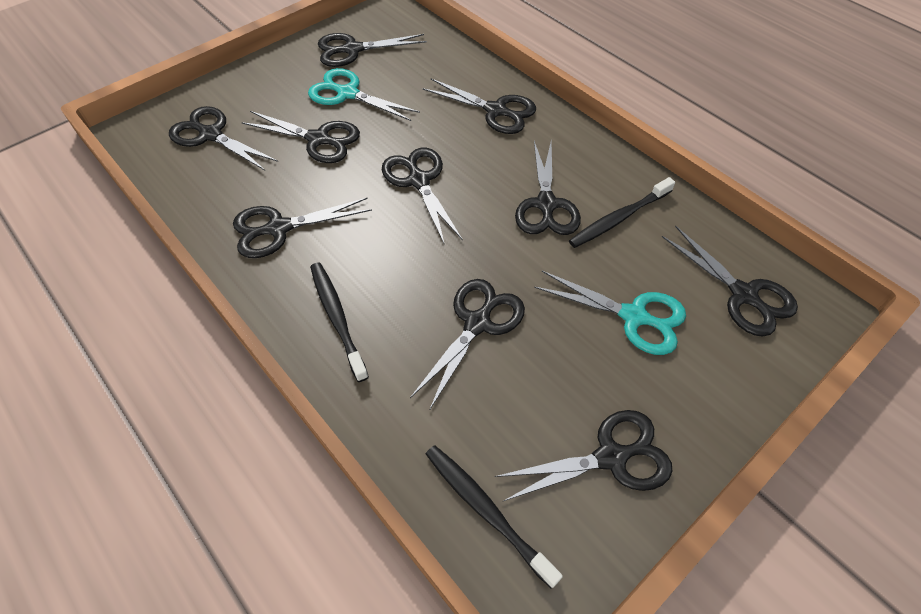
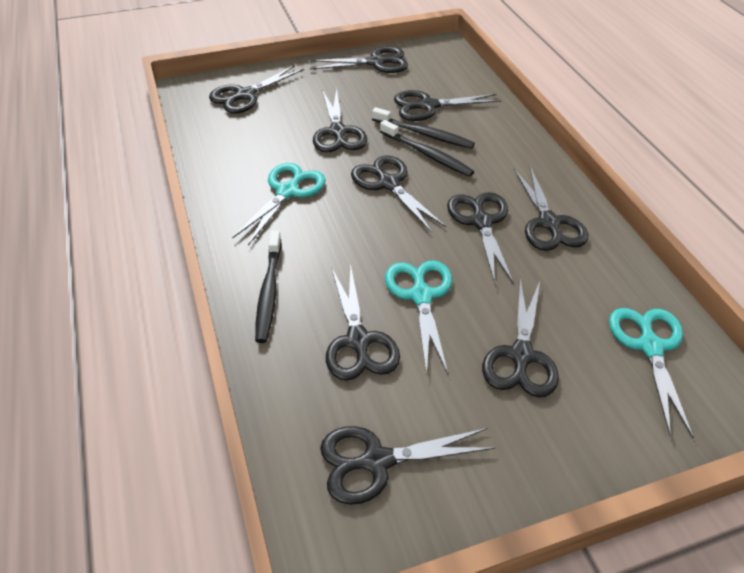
turquoise scissors: 2 -> 3

